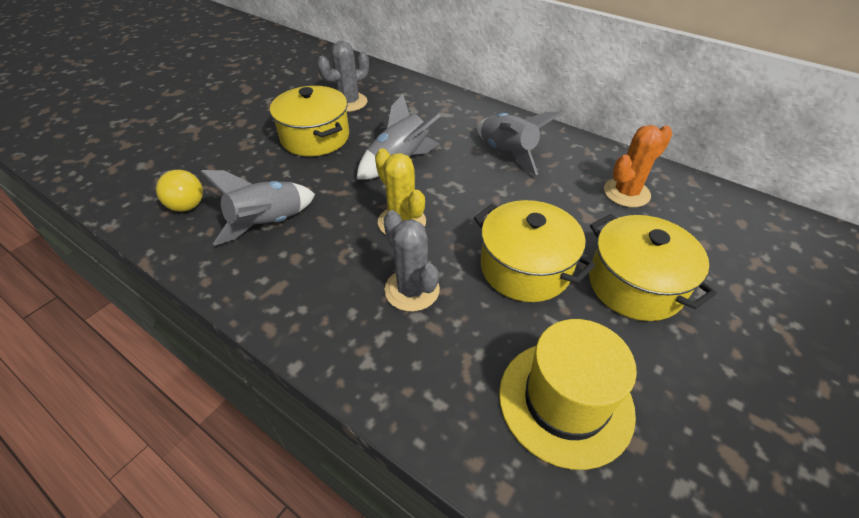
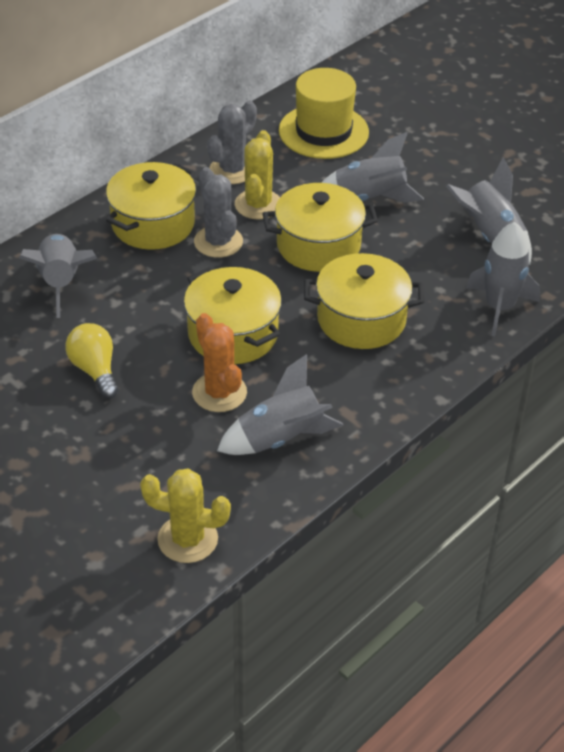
grey rocket: 3 -> 5
yellow cactus: 1 -> 2
yellow pot: 3 -> 4

